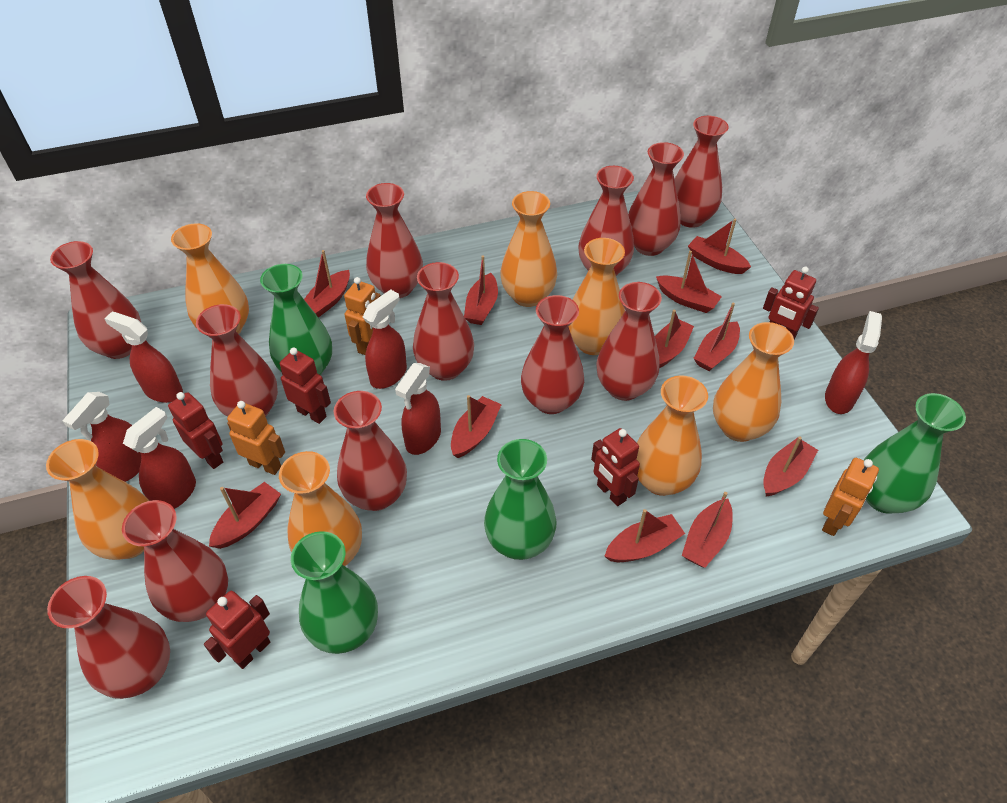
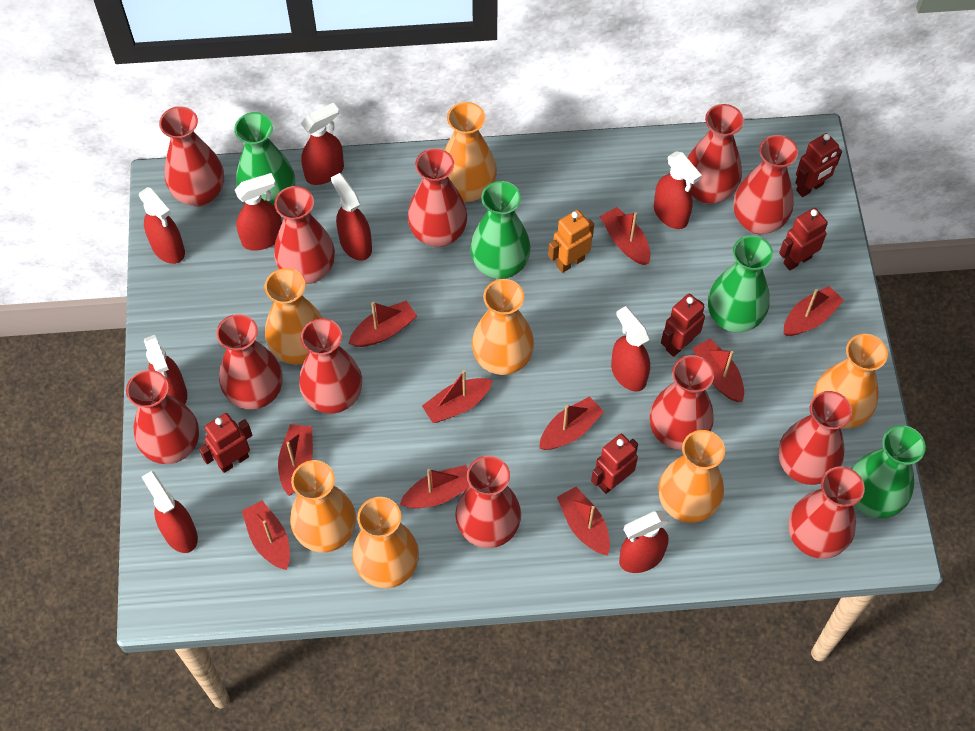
orange robot: 3 -> 1
red boat: 11 -> 10
red spray bottle: 6 -> 9

